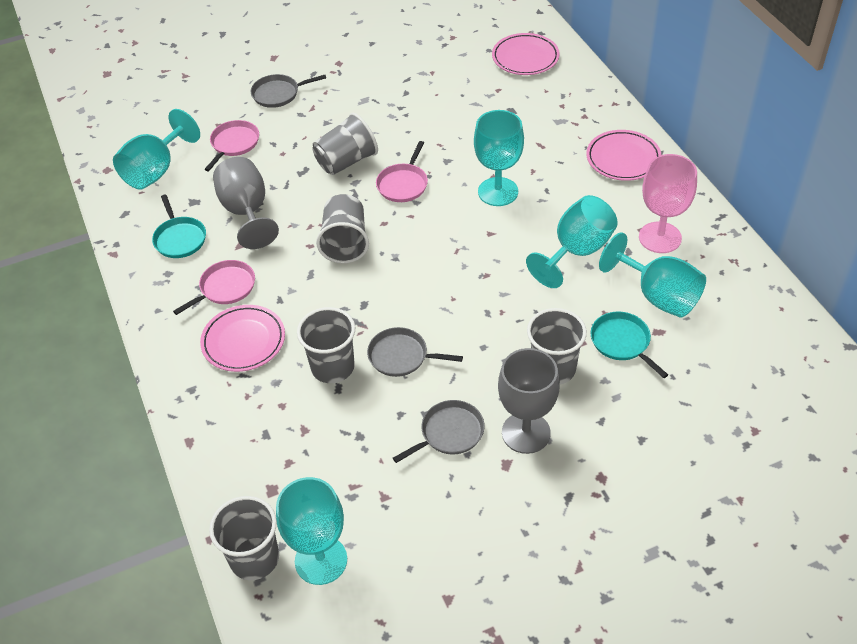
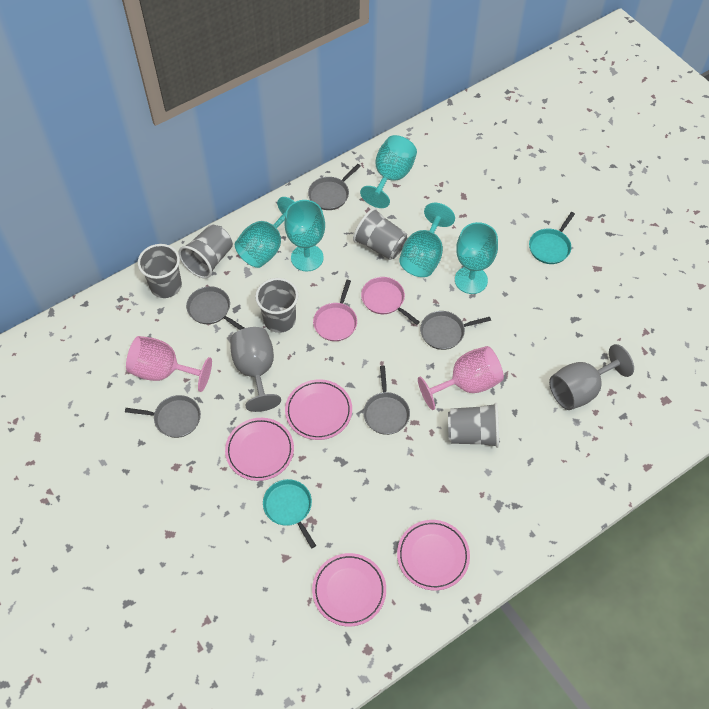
grey pan: 3 -> 5
pink goblet: 1 -> 2
pink pan: 3 -> 2
pink plate: 3 -> 4

